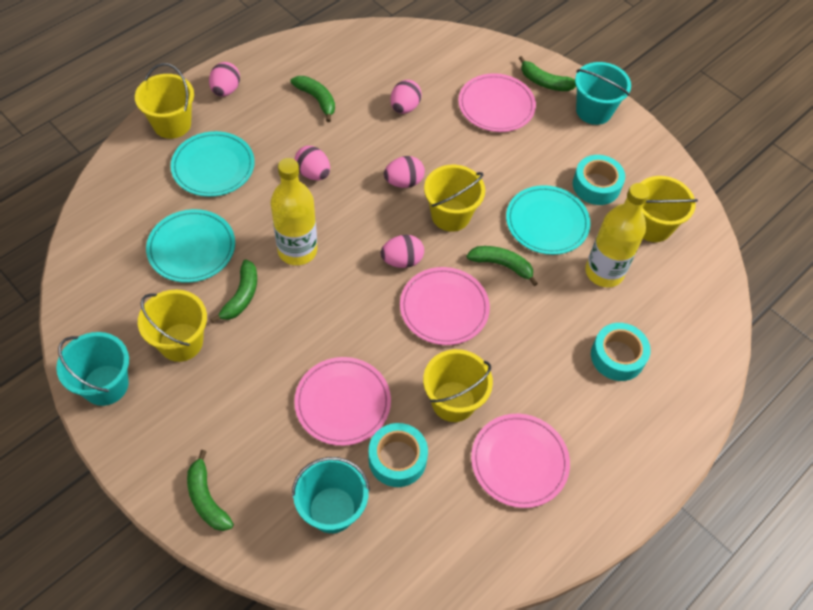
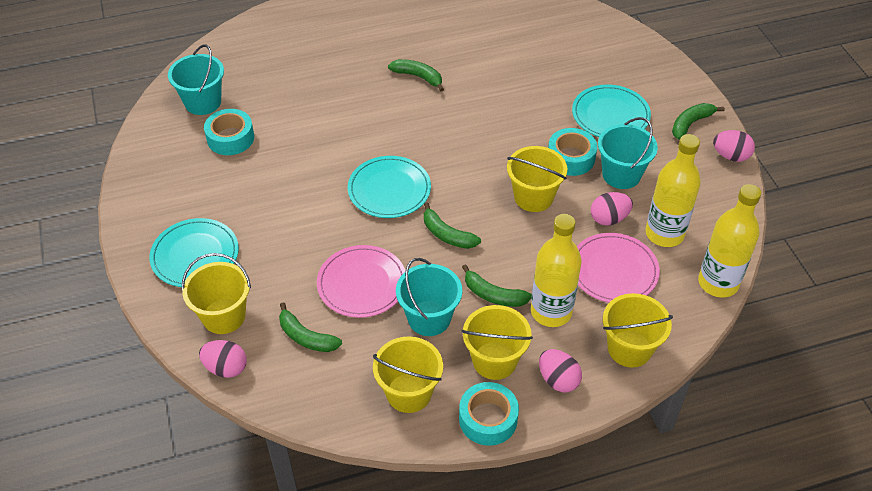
pink egg: 5 -> 4
pink plate: 4 -> 2
yellow bottle: 2 -> 3

